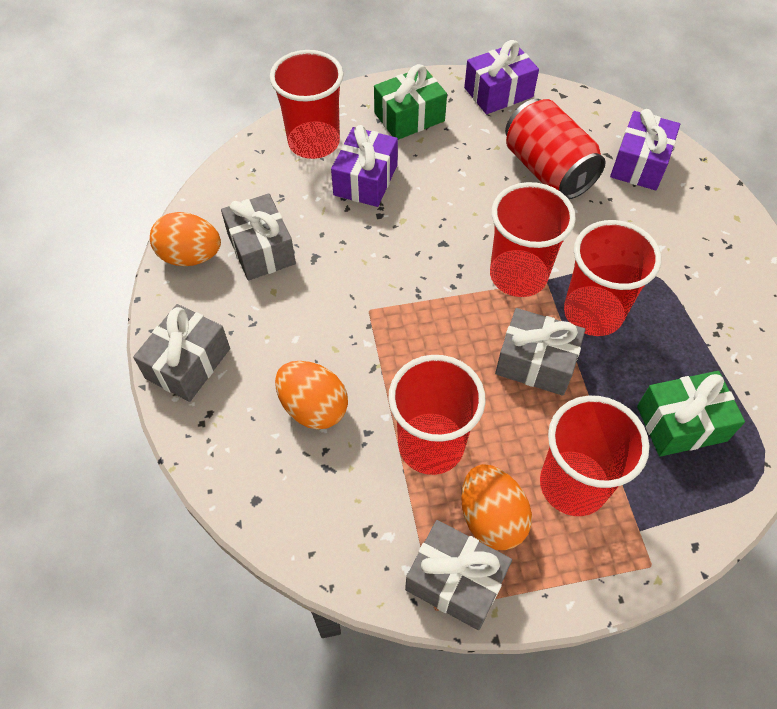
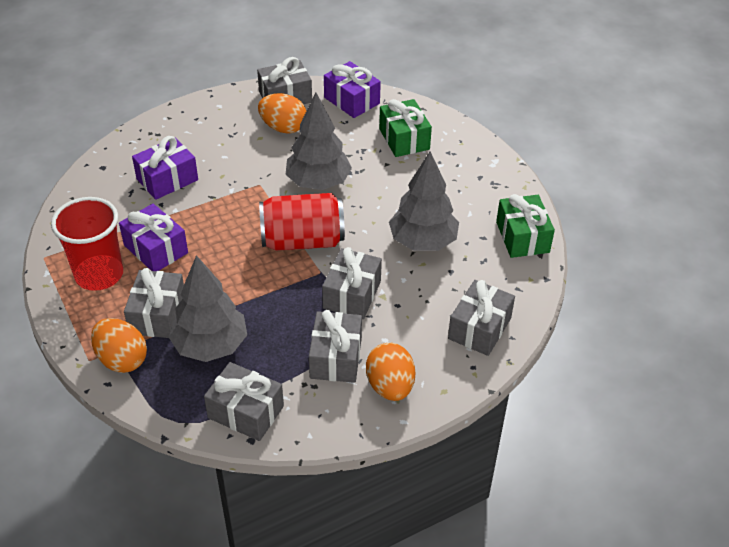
grey gift: 4 -> 6
grey tree: 0 -> 3
red cup: 5 -> 1

